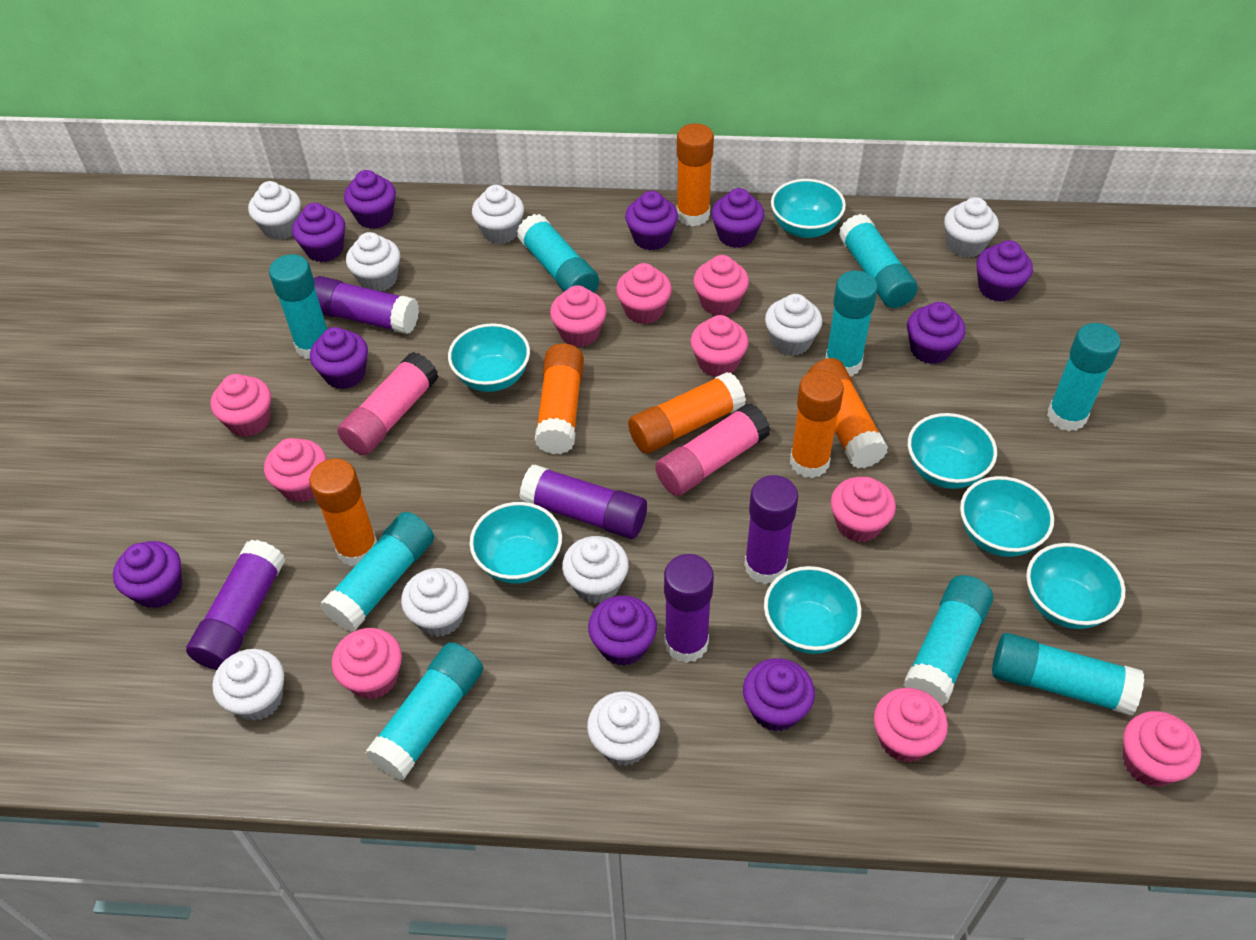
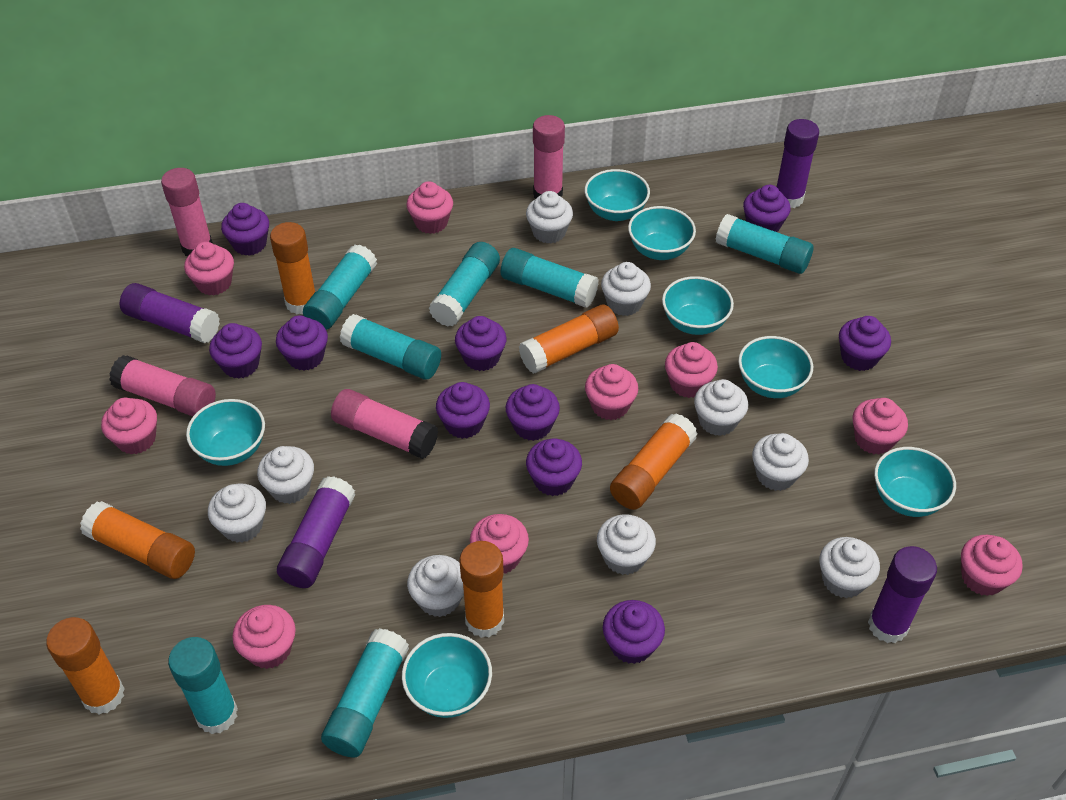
pink cupcake: 10 -> 9
pink glue stick: 2 -> 4
purple glue stick: 5 -> 4
turquoise glue stick: 9 -> 7

